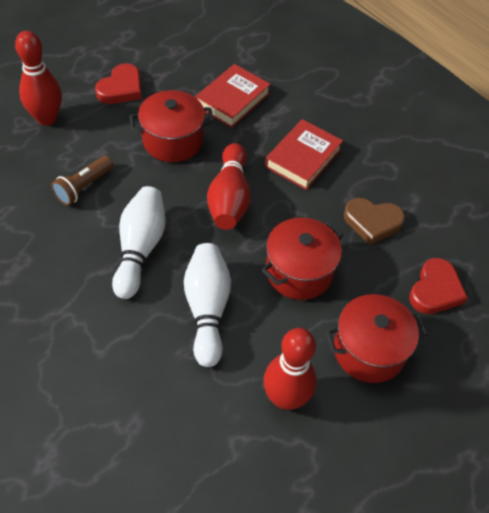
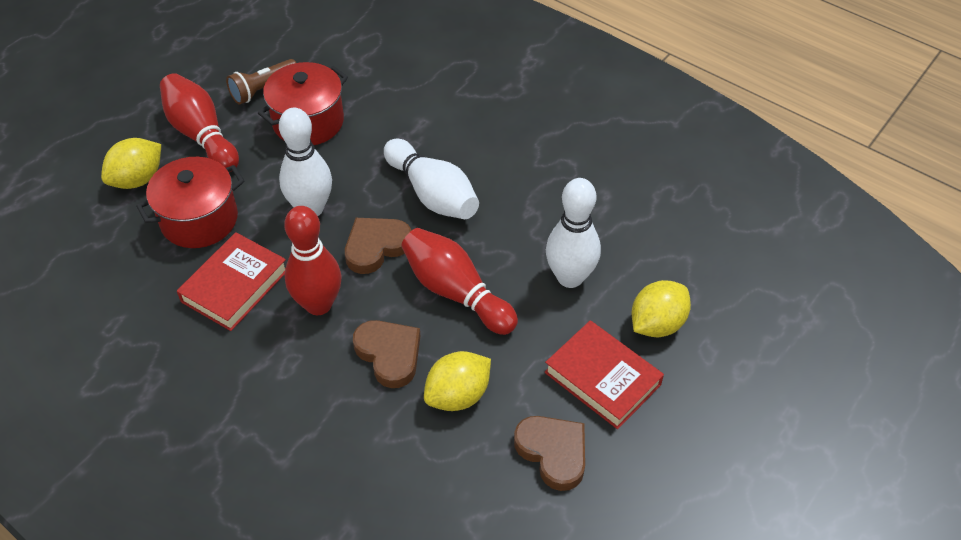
brown heart: 1 -> 3
red heart: 2 -> 0
red pot: 3 -> 2
white bowling pin: 2 -> 3
yellow lemon: 0 -> 3

